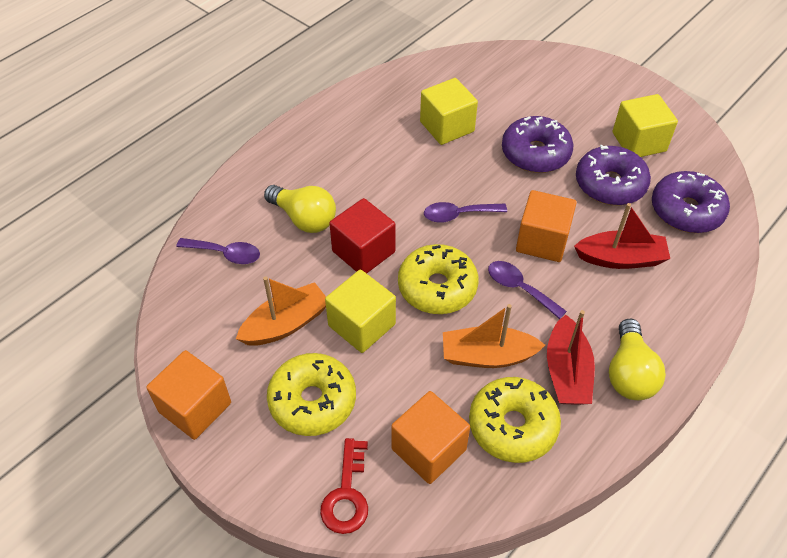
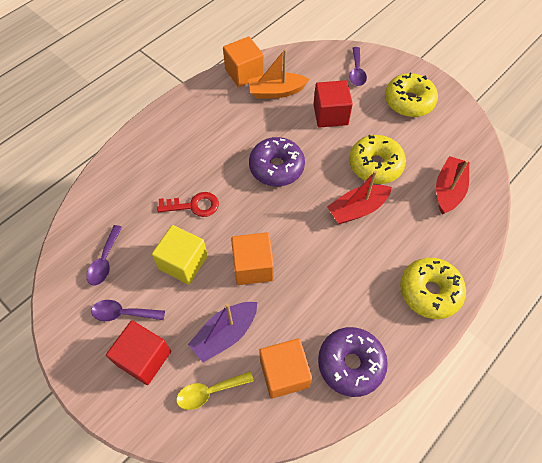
orange boat: 2 -> 1
purple boat: 0 -> 1
purple donut: 3 -> 2
red cube: 1 -> 2
yellow cube: 3 -> 1
yellow light bulb: 2 -> 0
yellow spoon: 0 -> 1

